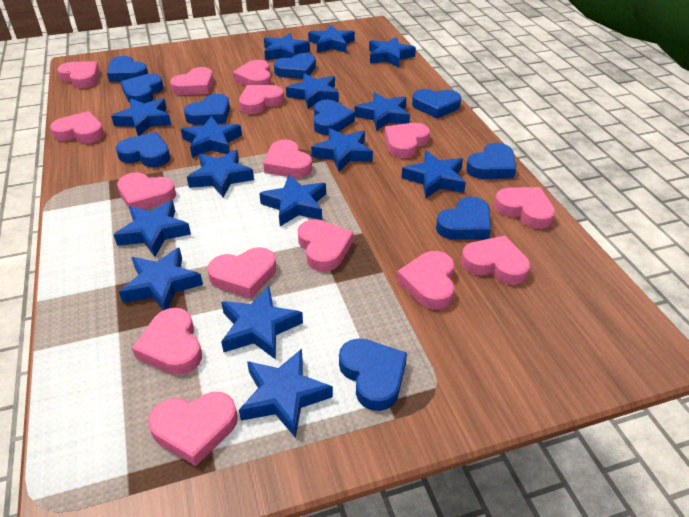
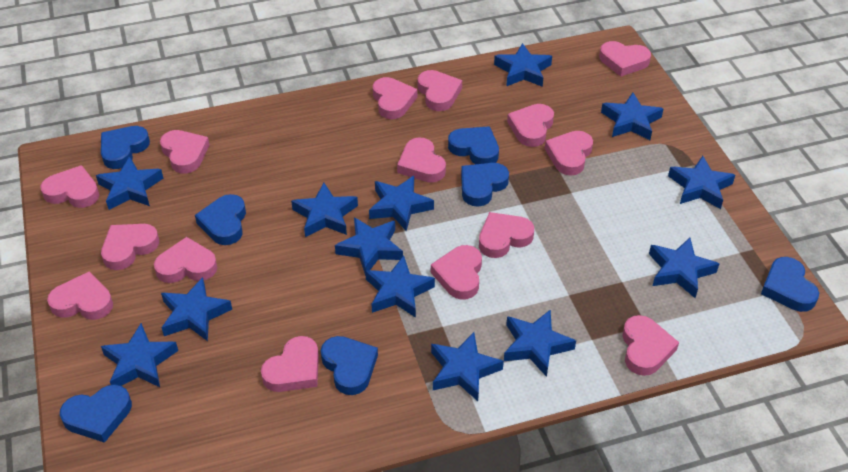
blue heart: 10 -> 7
blue star: 15 -> 13

